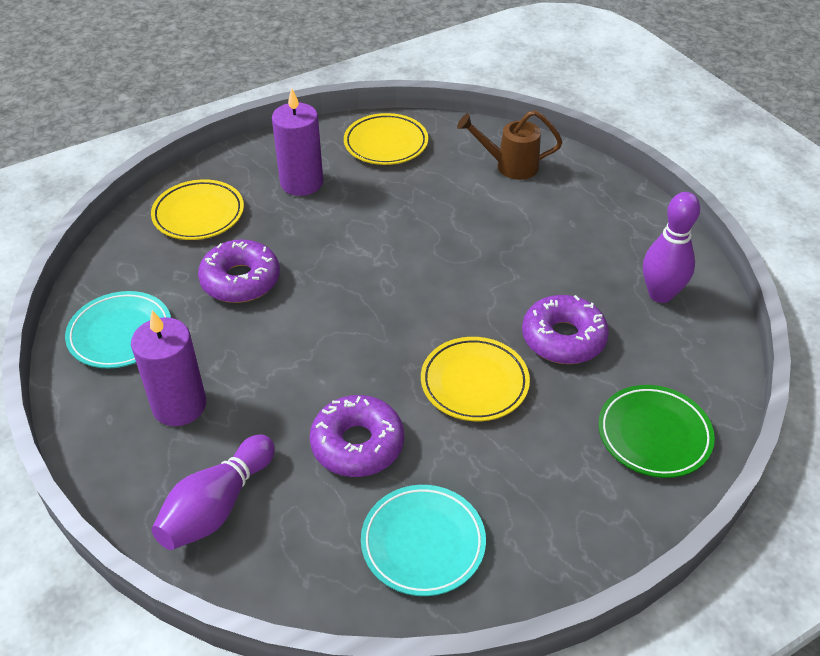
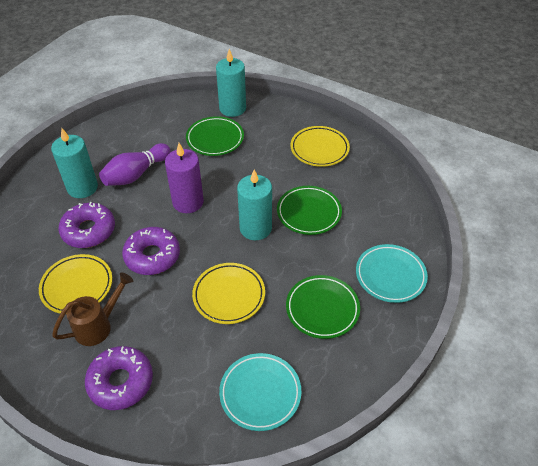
green plate: 1 -> 3
purple bowling pin: 2 -> 1
purple candle: 2 -> 1
turquoise candle: 0 -> 3

